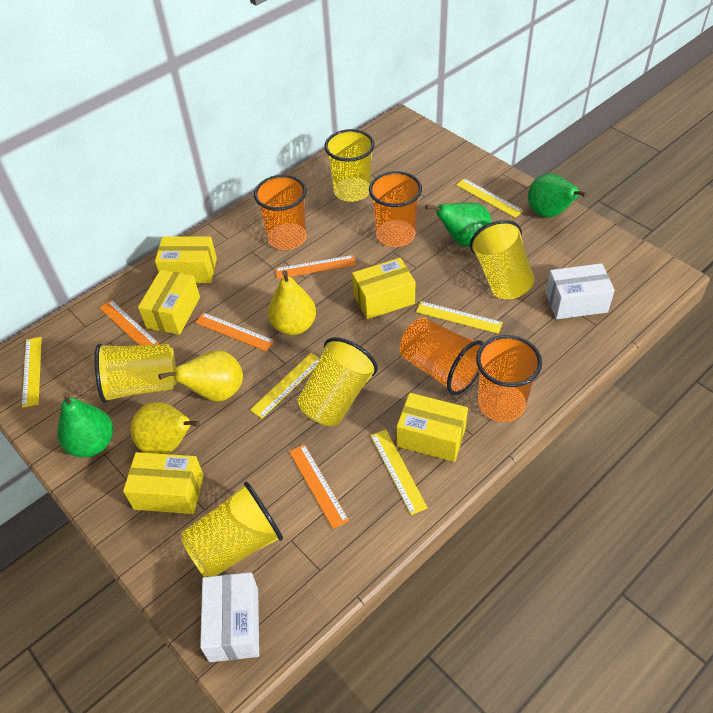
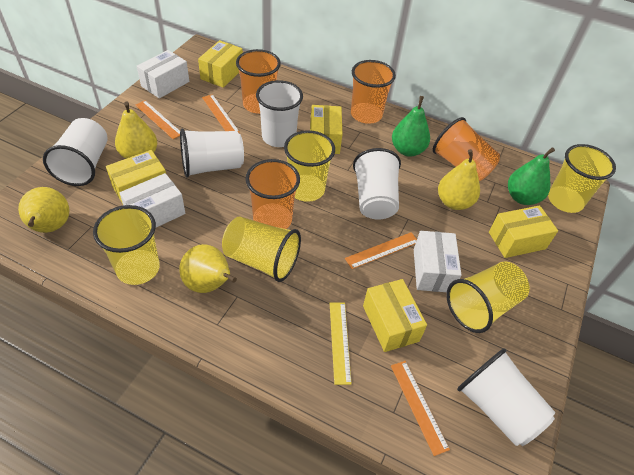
green pear: 3 -> 2
white box: 2 -> 3
white cup: 0 -> 5
yellow pear: 3 -> 4
yellow ruler: 5 -> 1

